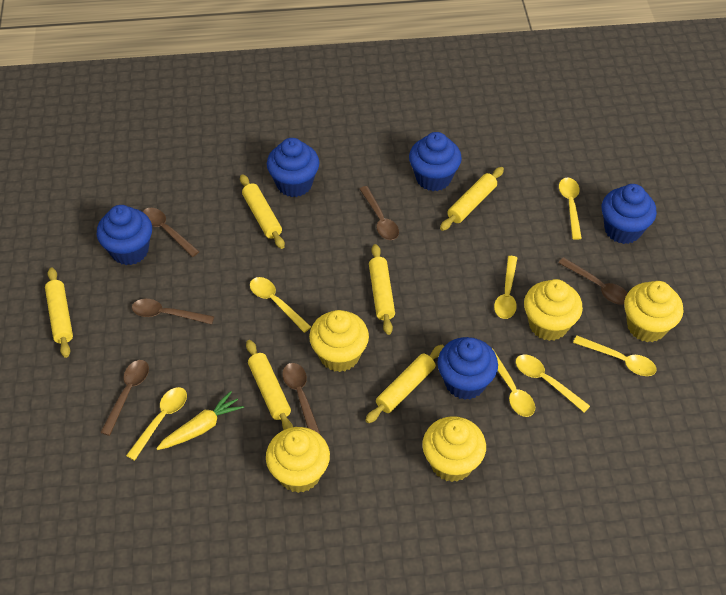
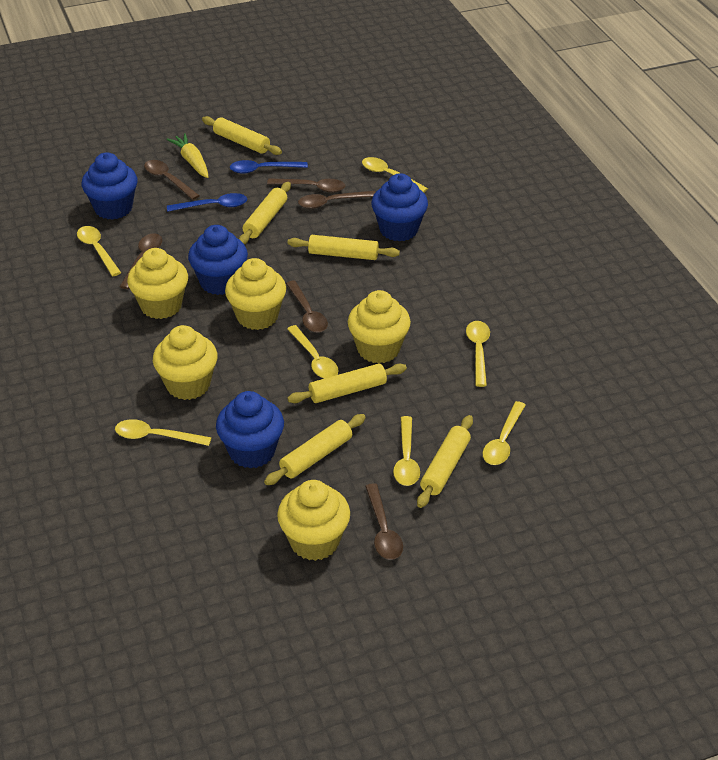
blue cupcake: 5 -> 4
blue spoon: 0 -> 2

